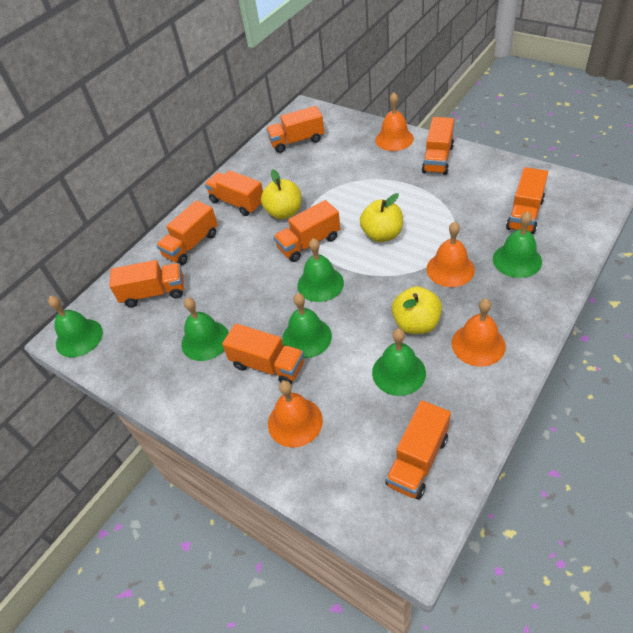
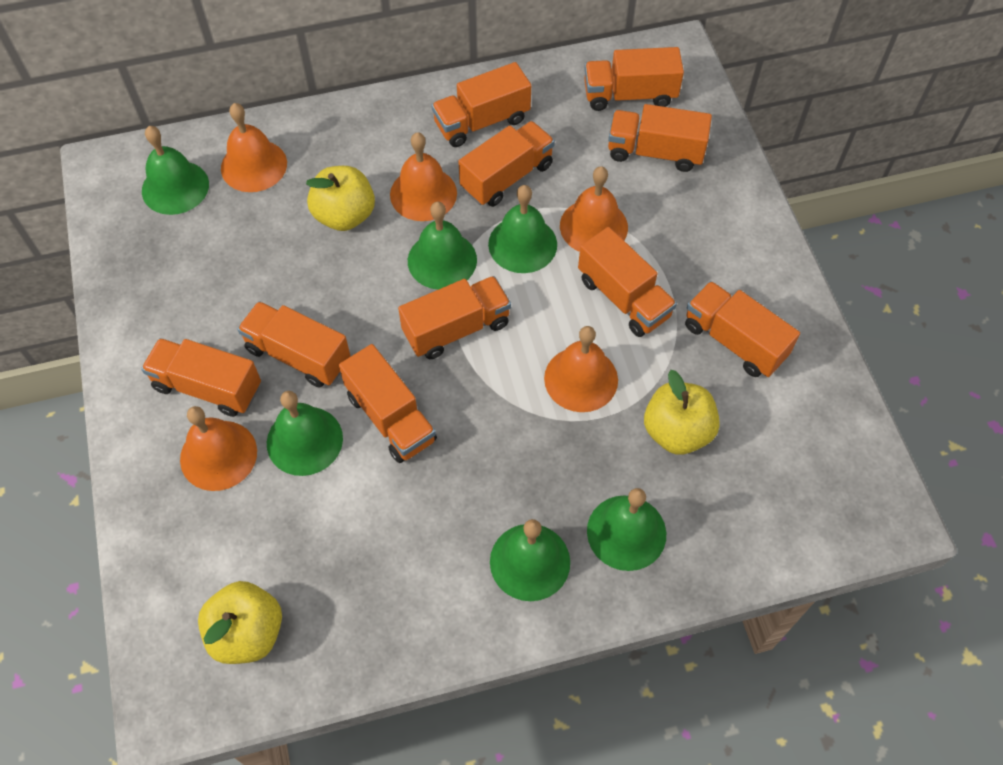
orange bell: 4 -> 5
orange truck: 9 -> 10

